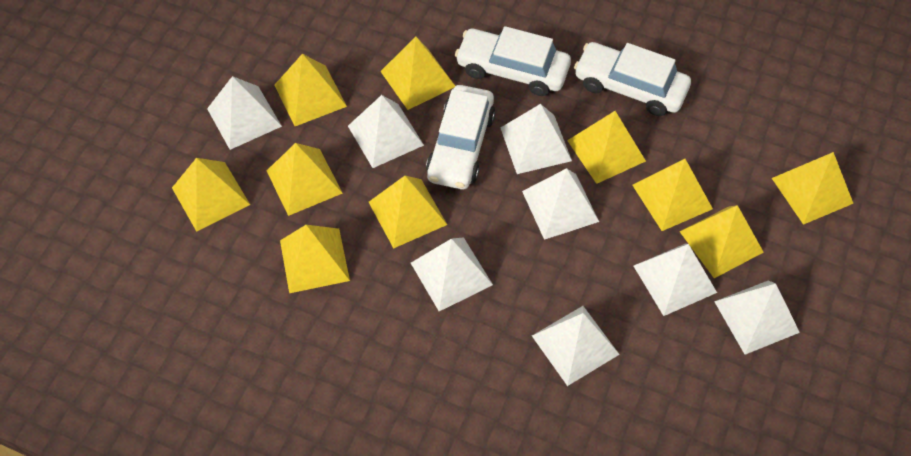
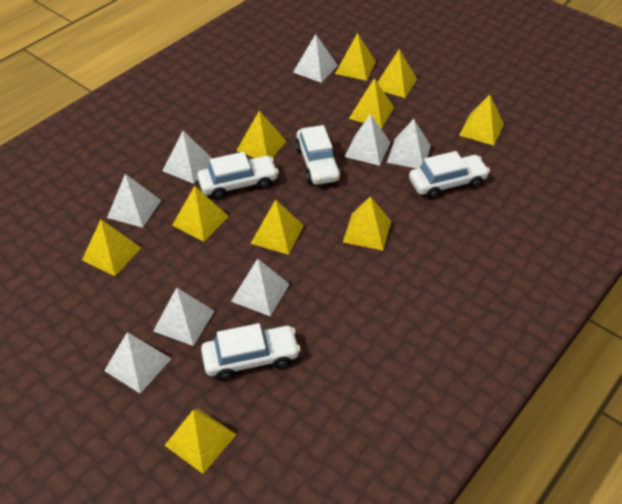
white car: 3 -> 4

